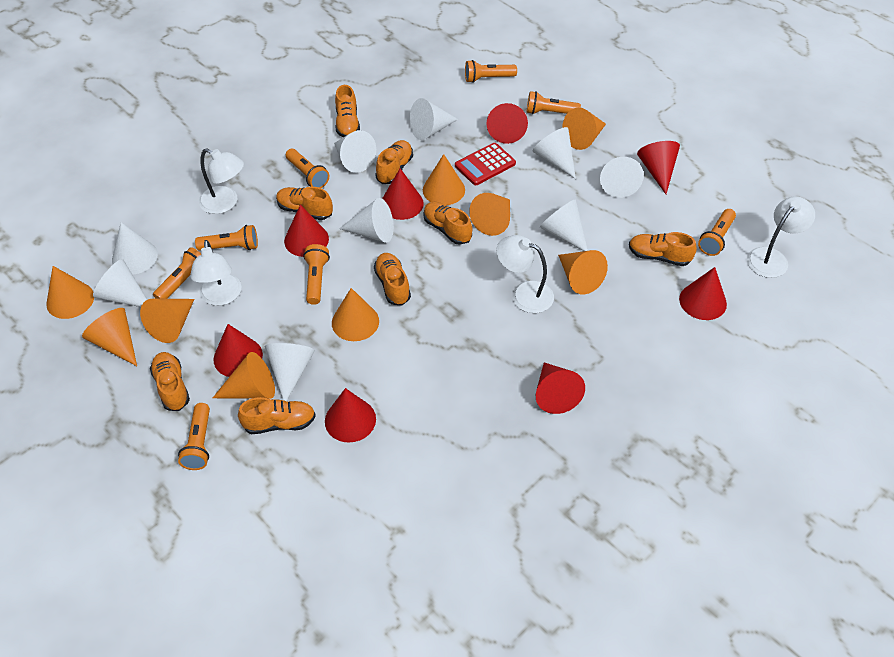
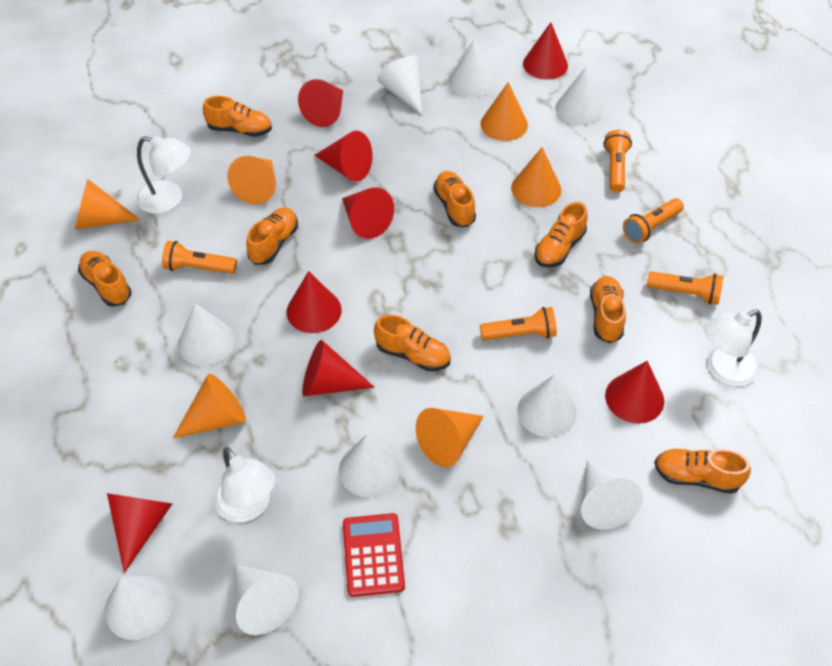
orange cone: 9 -> 6
orange flashlight: 8 -> 5
white lamp: 4 -> 3

